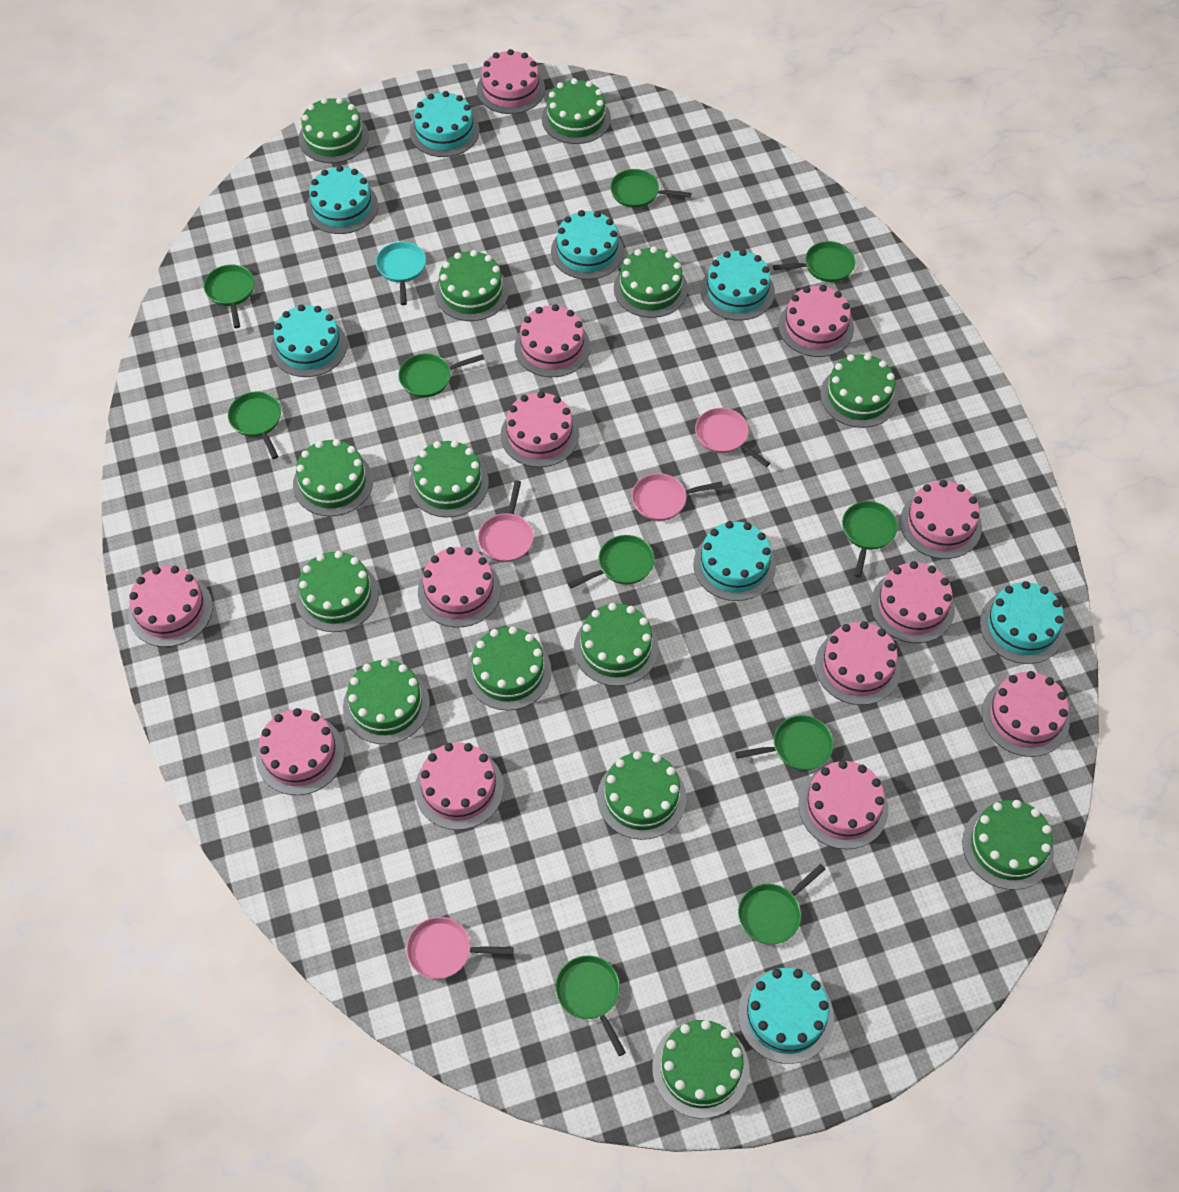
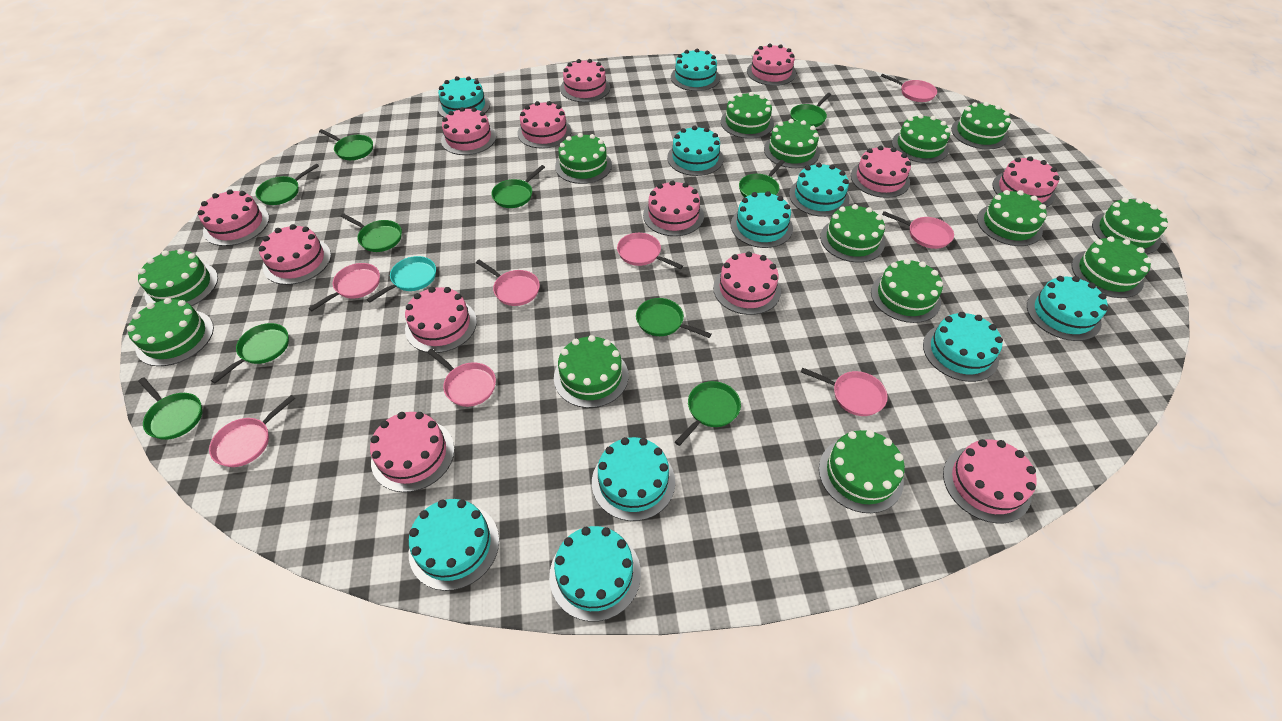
pink pan: 4 -> 8
turquoise cake: 8 -> 10

